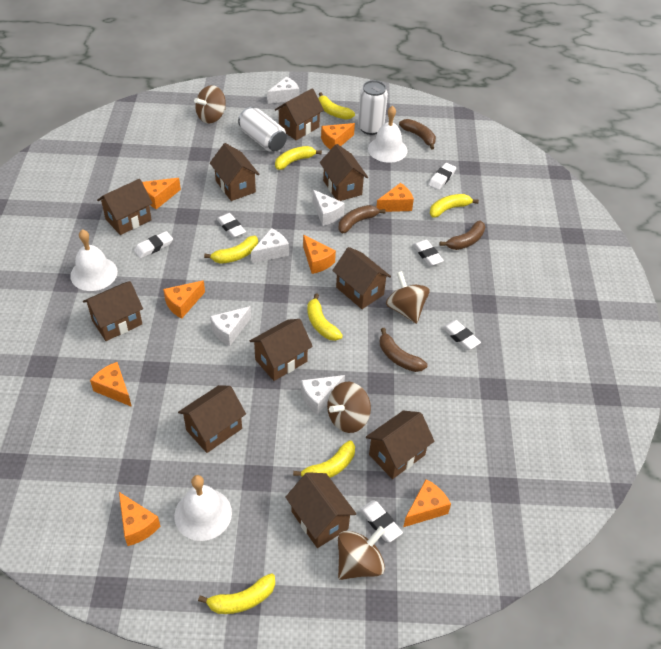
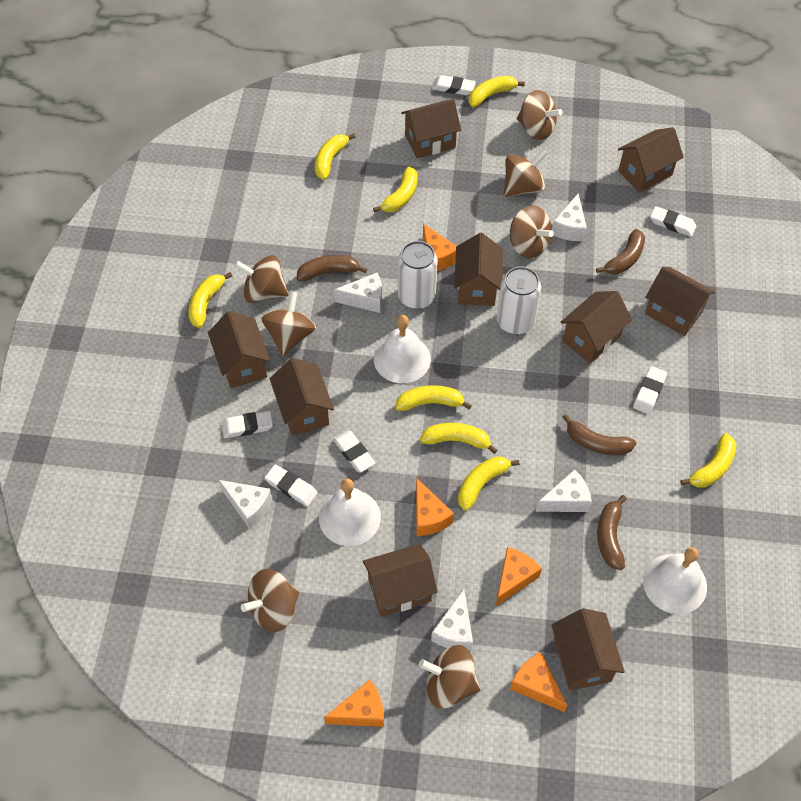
brown house: 10 -> 9
brown spinning top: 4 -> 7
orange cheese: 8 -> 5
yellow banana: 7 -> 8

